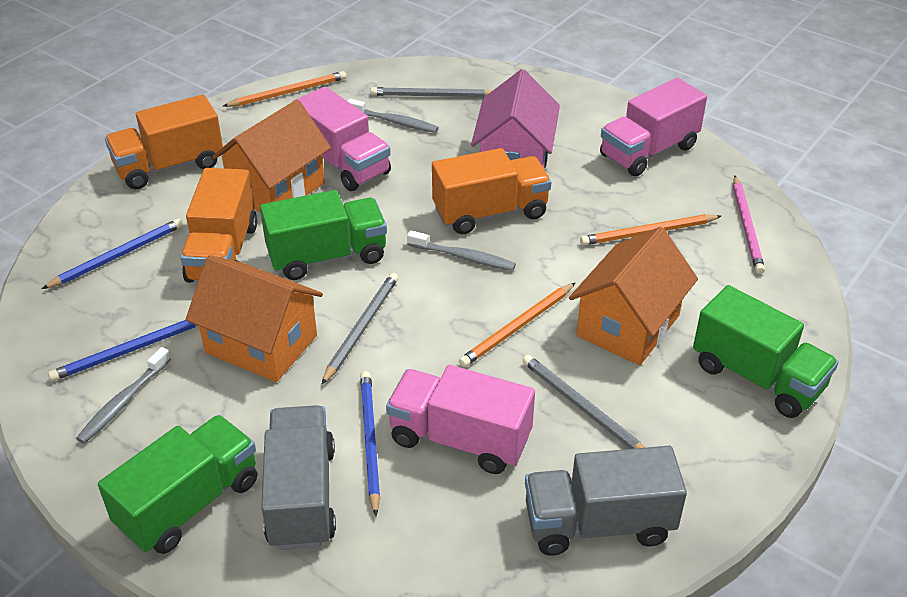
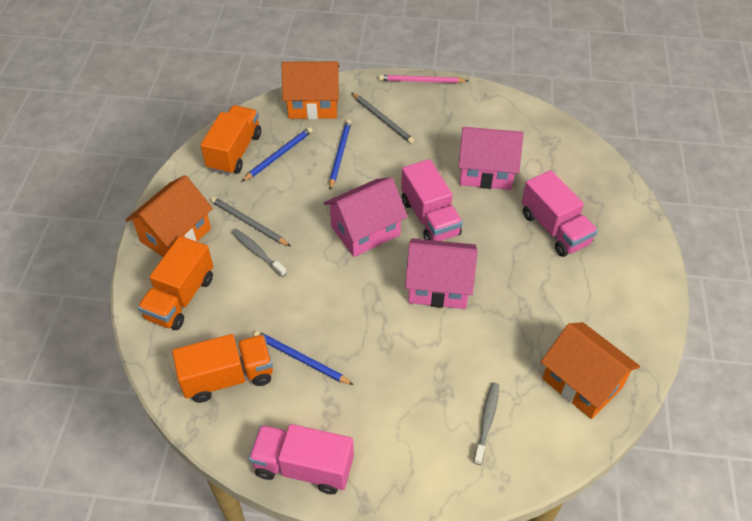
green truck: 3 -> 0
grey pencil: 3 -> 2
grey toothbrush: 3 -> 2
grey truck: 2 -> 0
orange pencil: 3 -> 0
pink house: 1 -> 3

